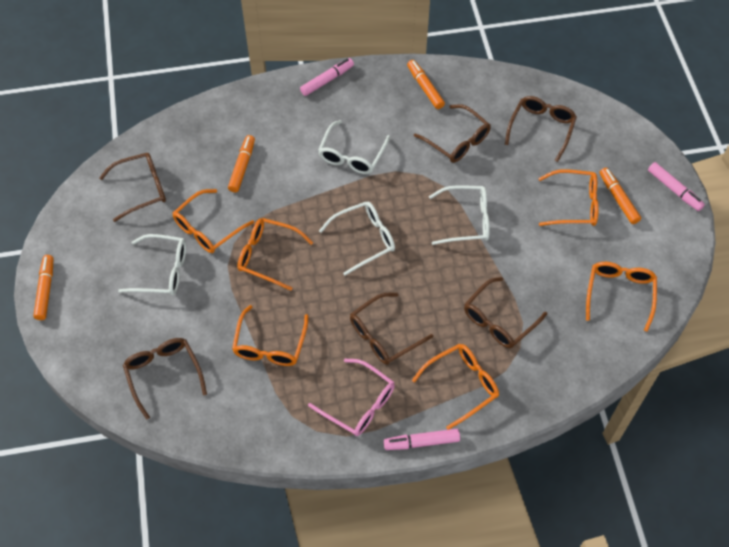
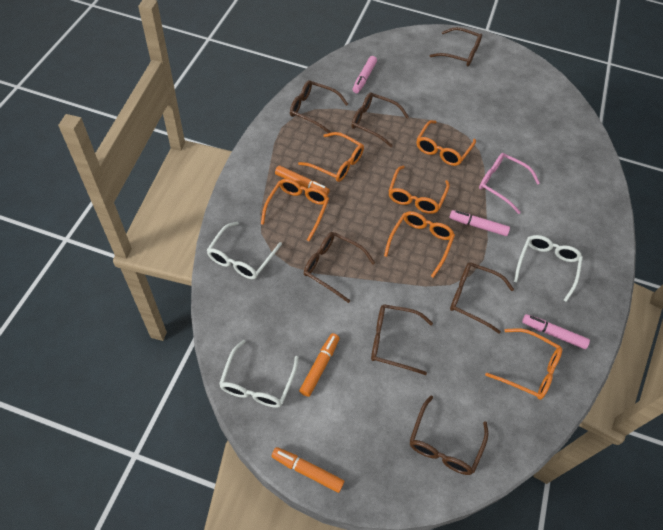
brown glasses: 6 -> 7
orange marker: 4 -> 3
white glasses: 4 -> 3

